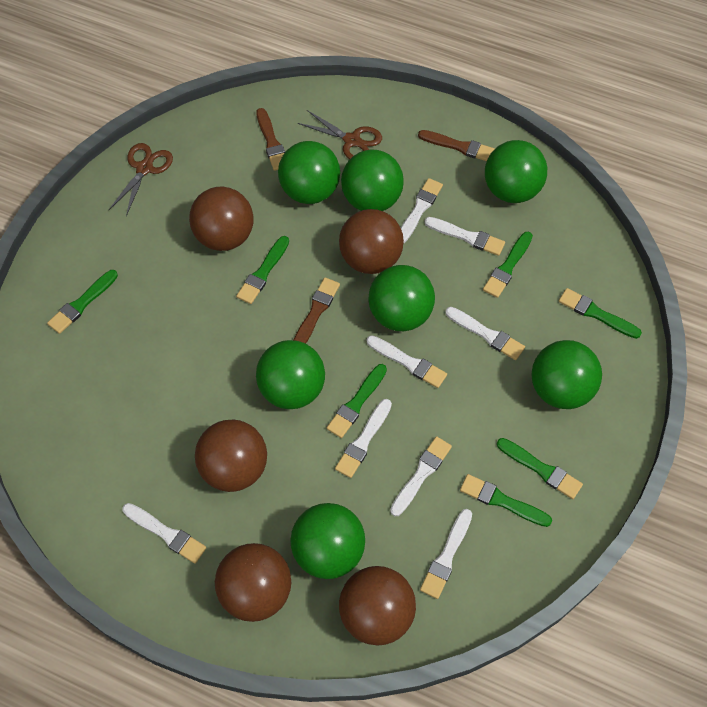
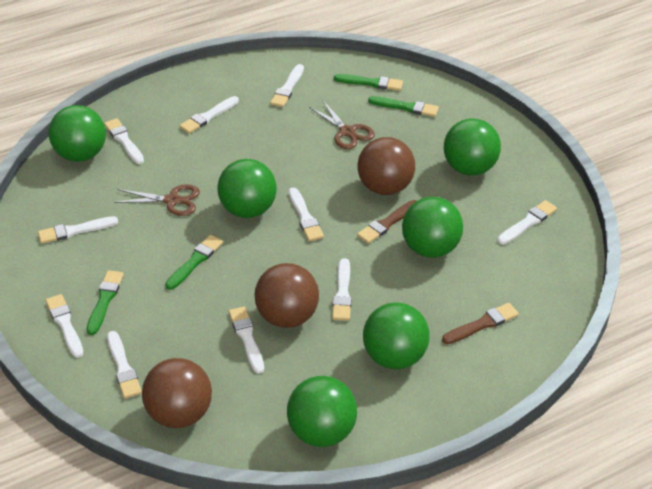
brown ball: 5 -> 3
brown brush: 3 -> 2
green ball: 7 -> 6
green brush: 7 -> 4
white brush: 8 -> 10

